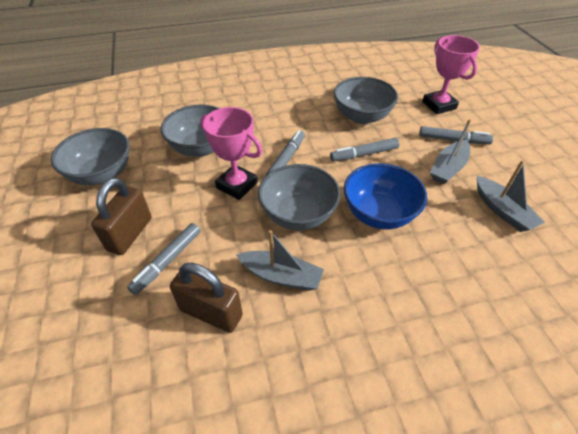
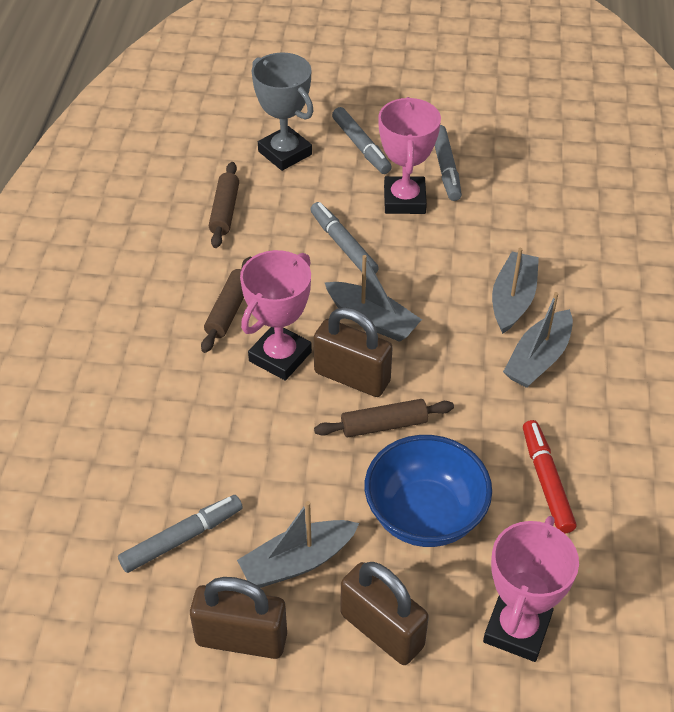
brown padlock: 2 -> 3
brown rolling pin: 0 -> 3
grey boat: 3 -> 4
grey bowl: 4 -> 0
grey trophy: 0 -> 1
pink trophy: 2 -> 3
red marker: 0 -> 1

